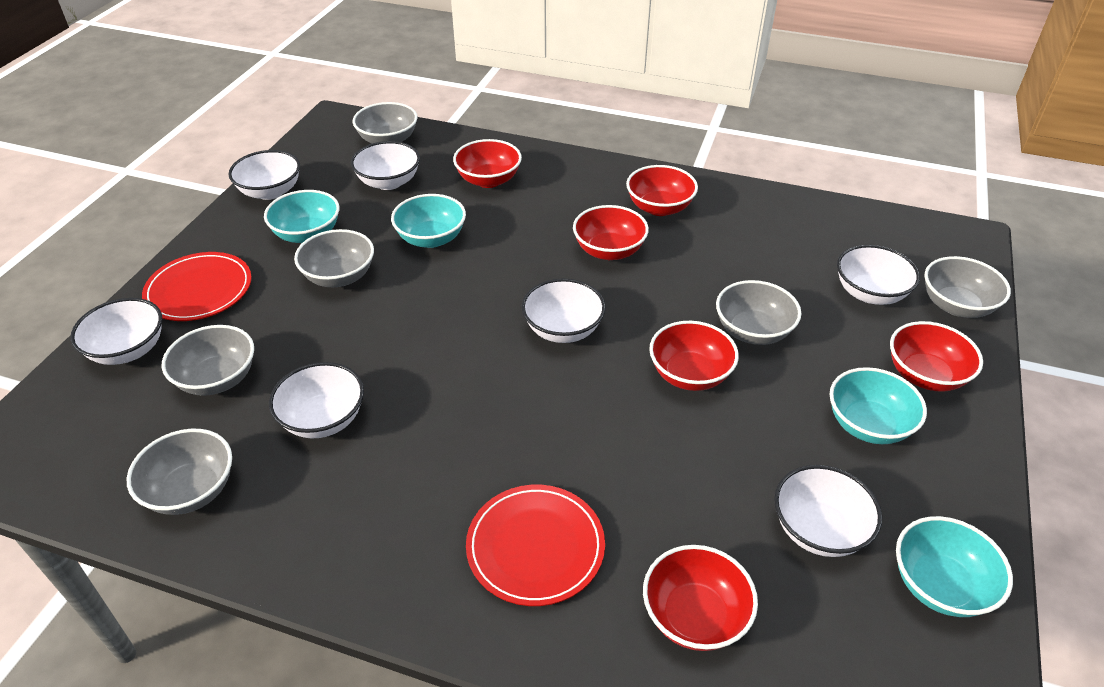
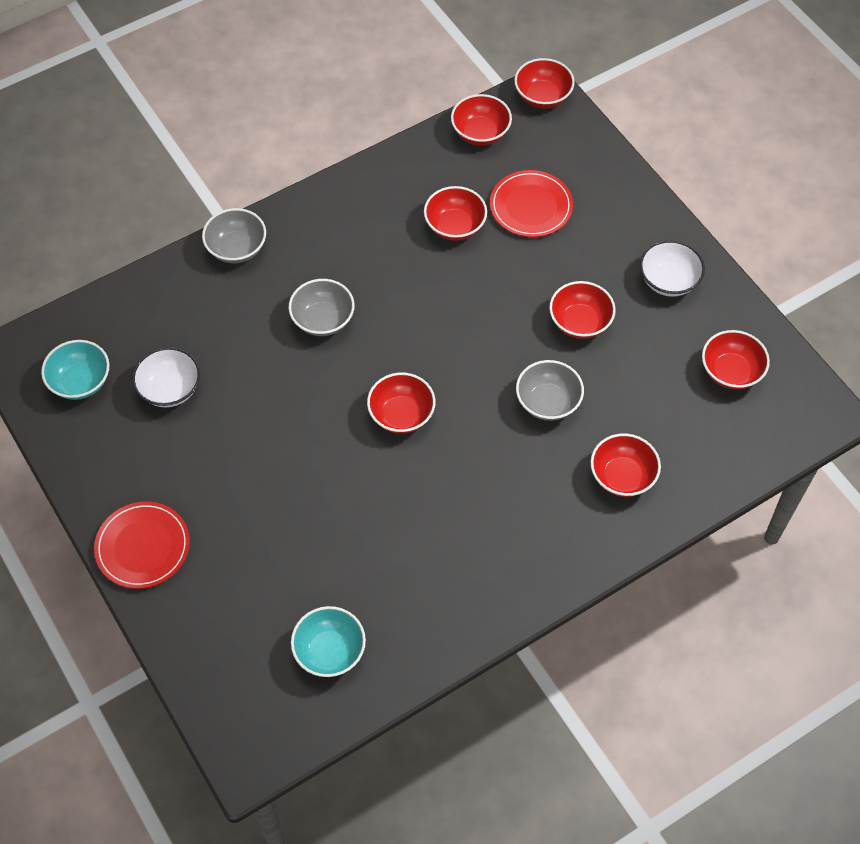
grey bowl: 6 -> 3
red bowl: 6 -> 7
turquoise bowl: 4 -> 2
white bowl: 7 -> 2

